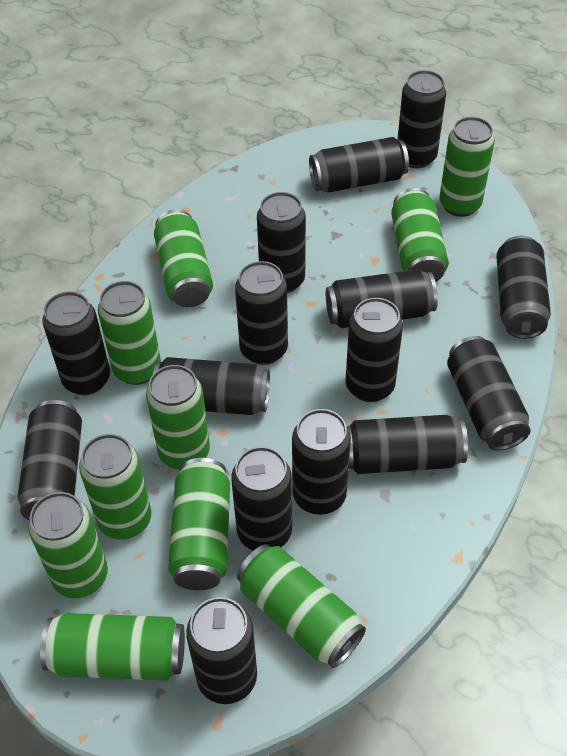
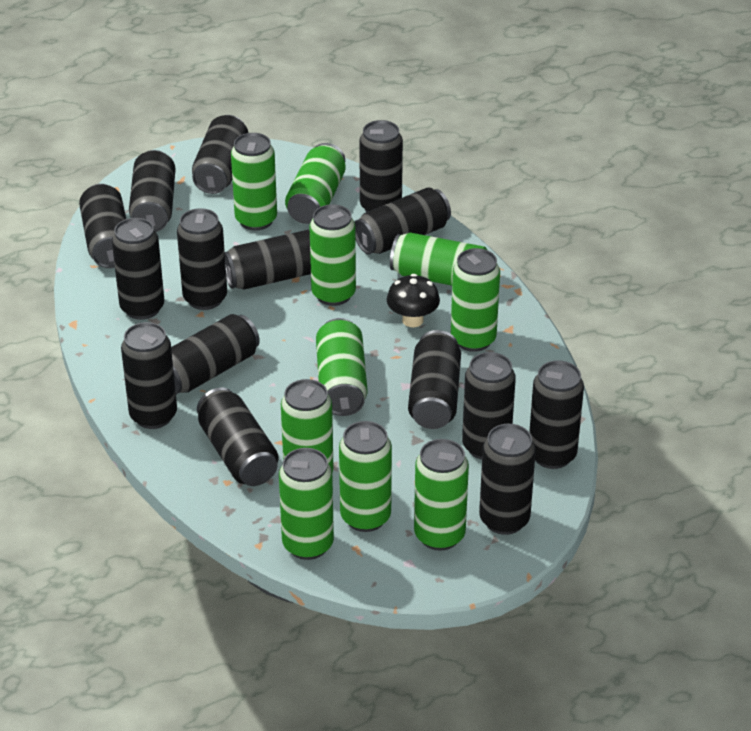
black mushroom: 0 -> 1

